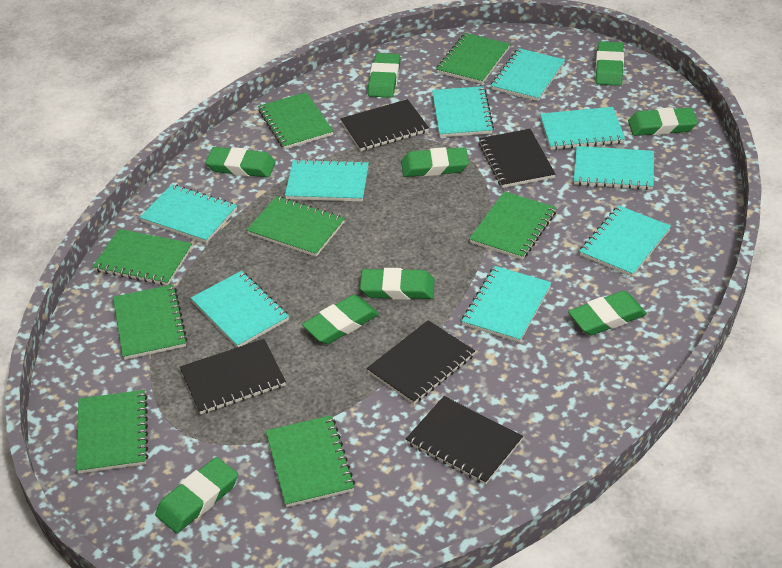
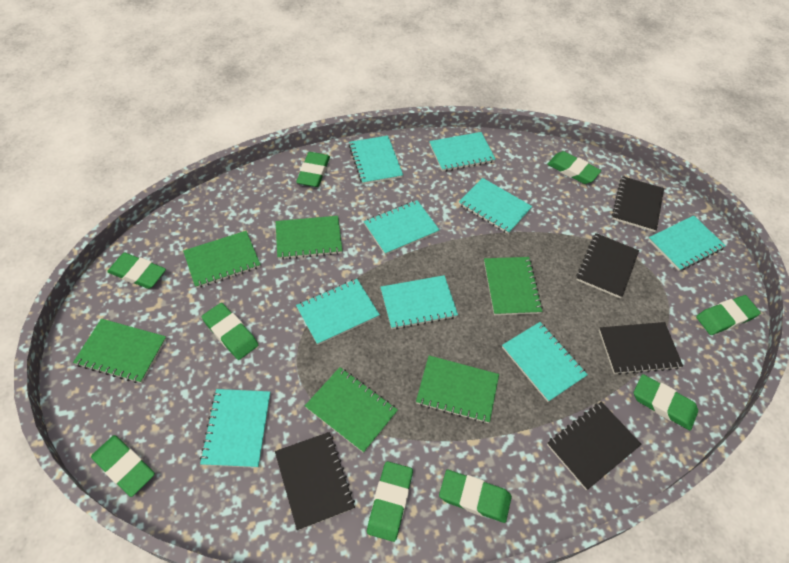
green notebook: 8 -> 6

